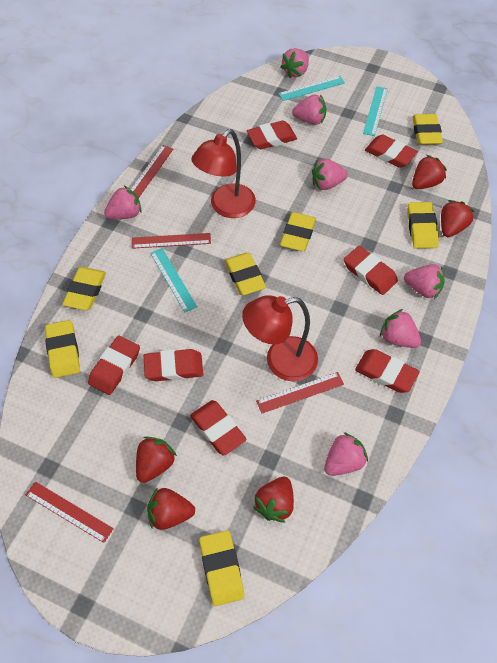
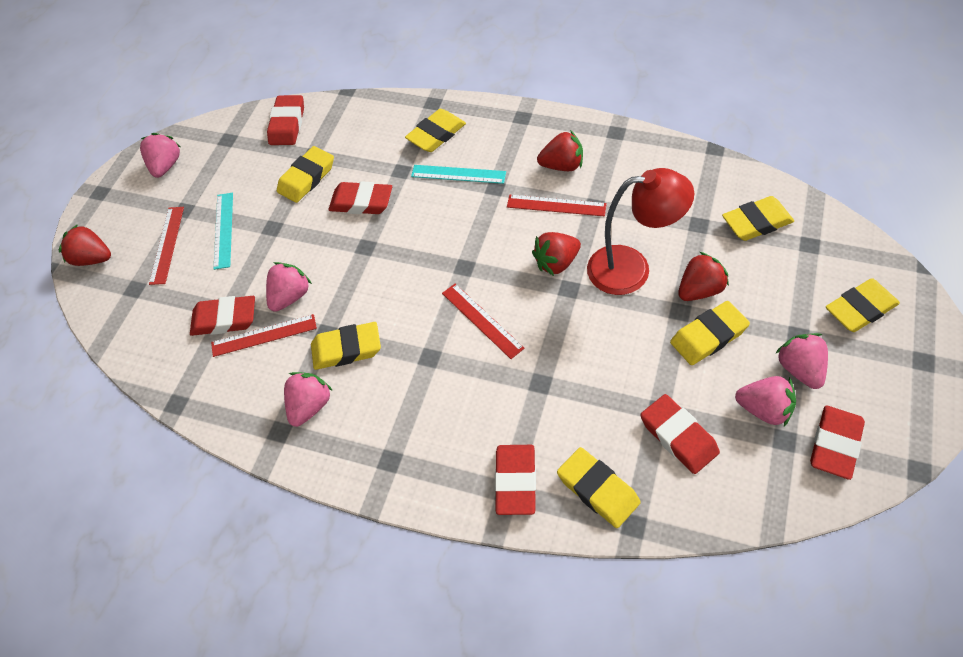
pink strawberry: 7 -> 5
red eraser: 7 -> 6
red lamp: 2 -> 1
red strawberry: 5 -> 4
turquoise ruler: 3 -> 2

